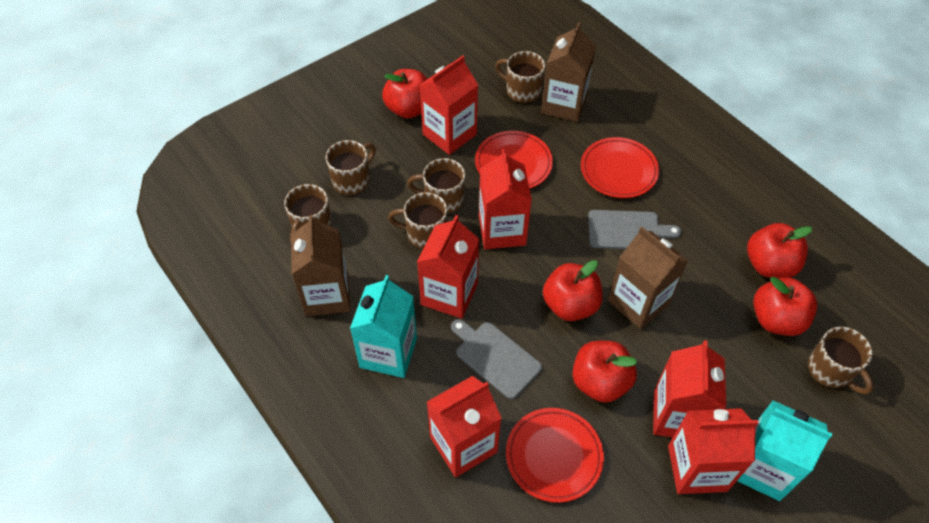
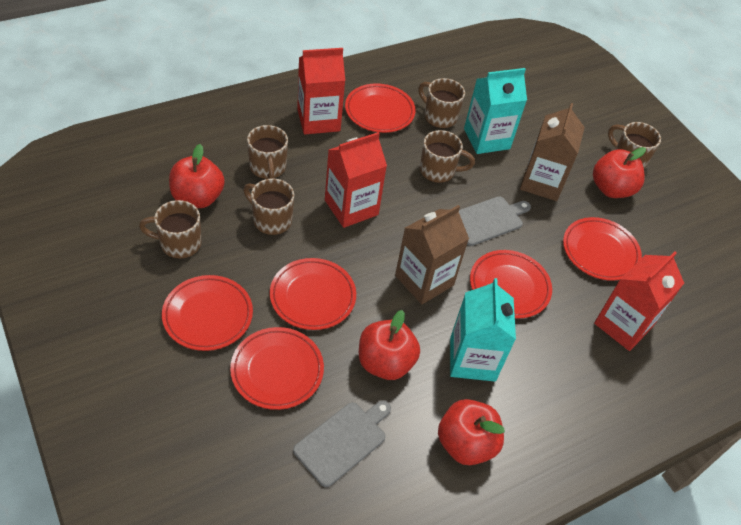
brown carton: 3 -> 2
red apple: 5 -> 4
red carton: 6 -> 3
red plate: 3 -> 6

